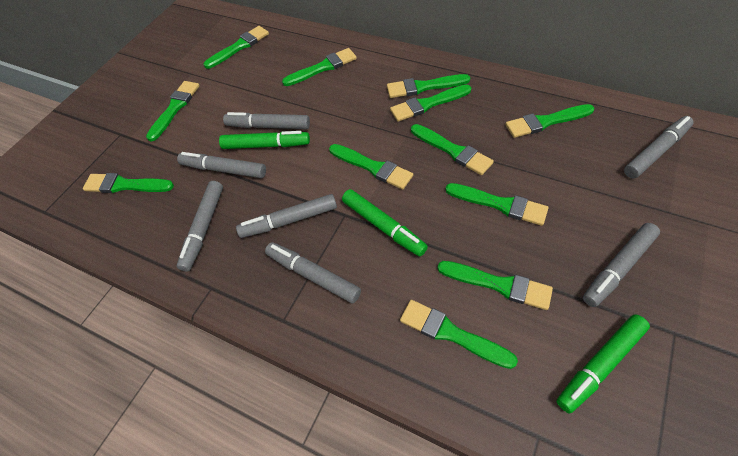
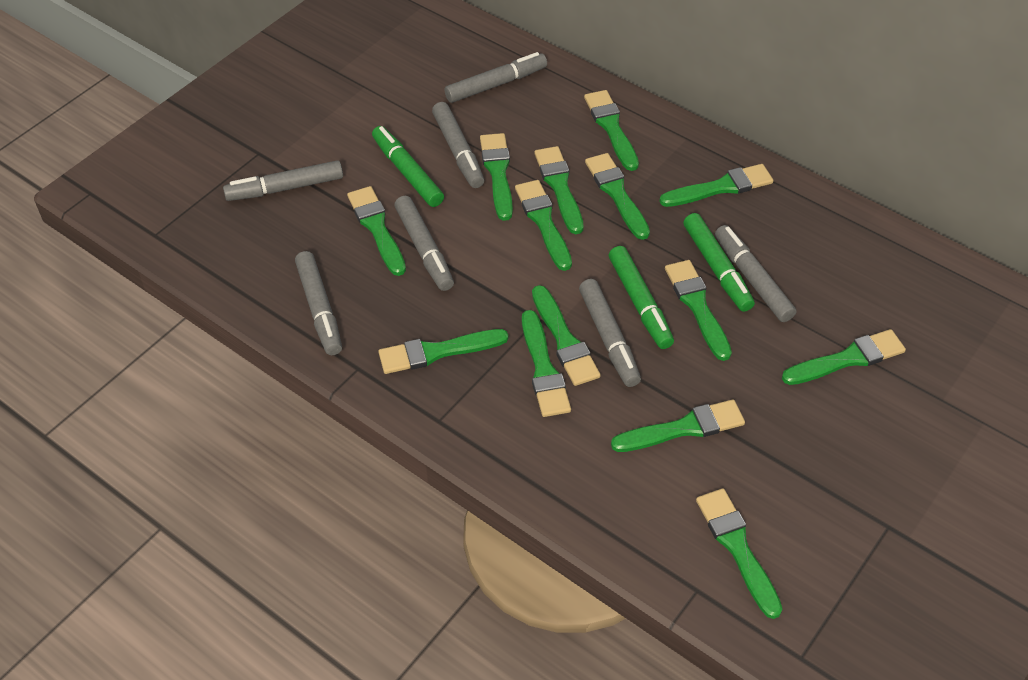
green brush: 12 -> 14

